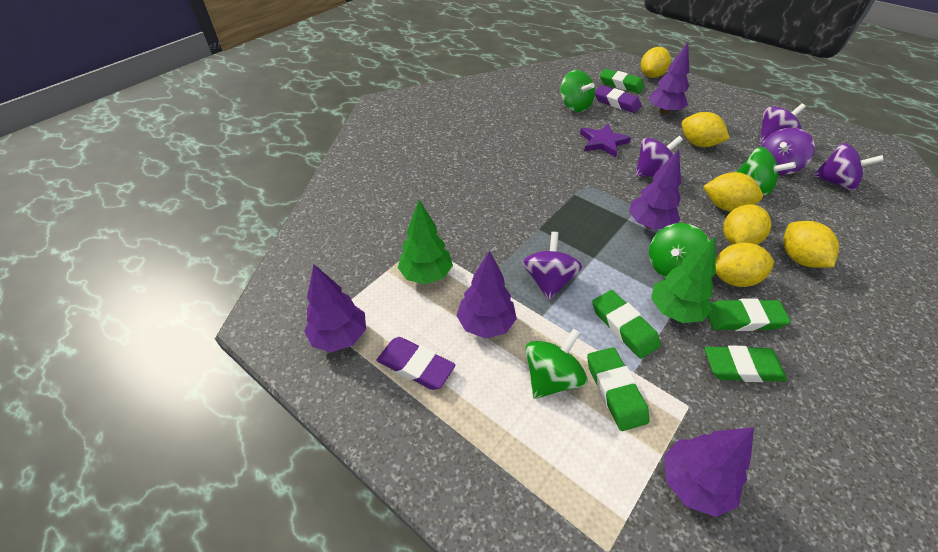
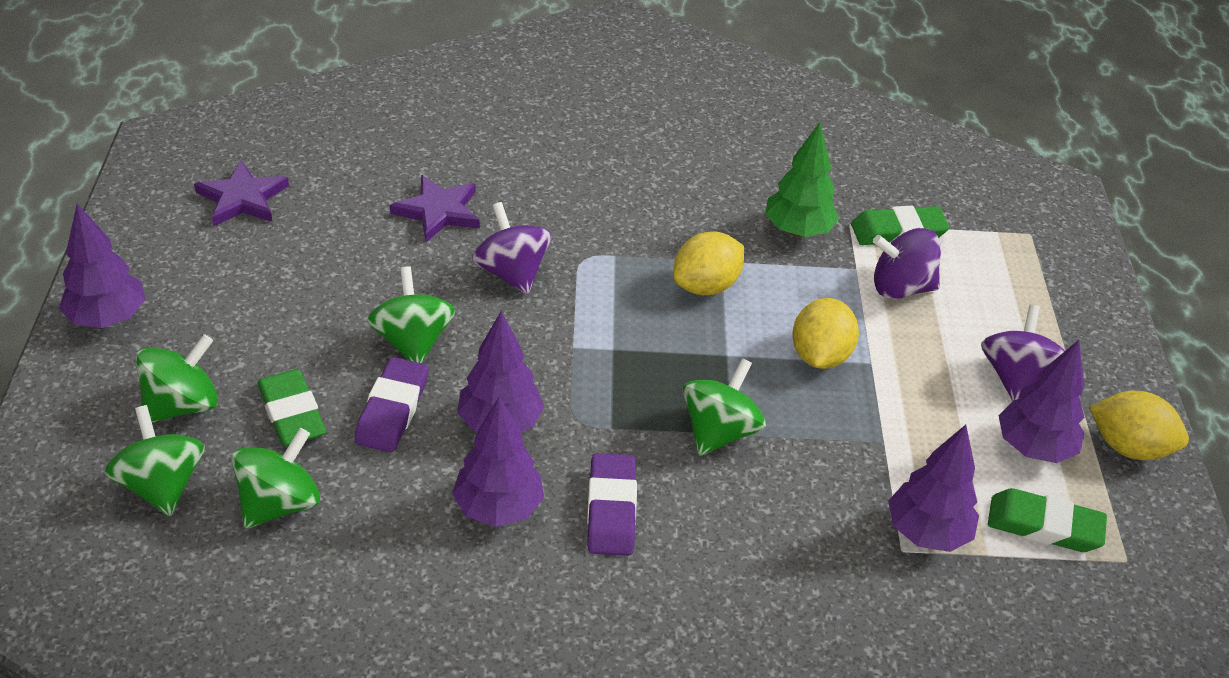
green eraser: 5 -> 3
green spinning top: 4 -> 5
green tree: 2 -> 1
purple spinning top: 5 -> 3
purple star: 1 -> 2
yellow lemon: 6 -> 3

